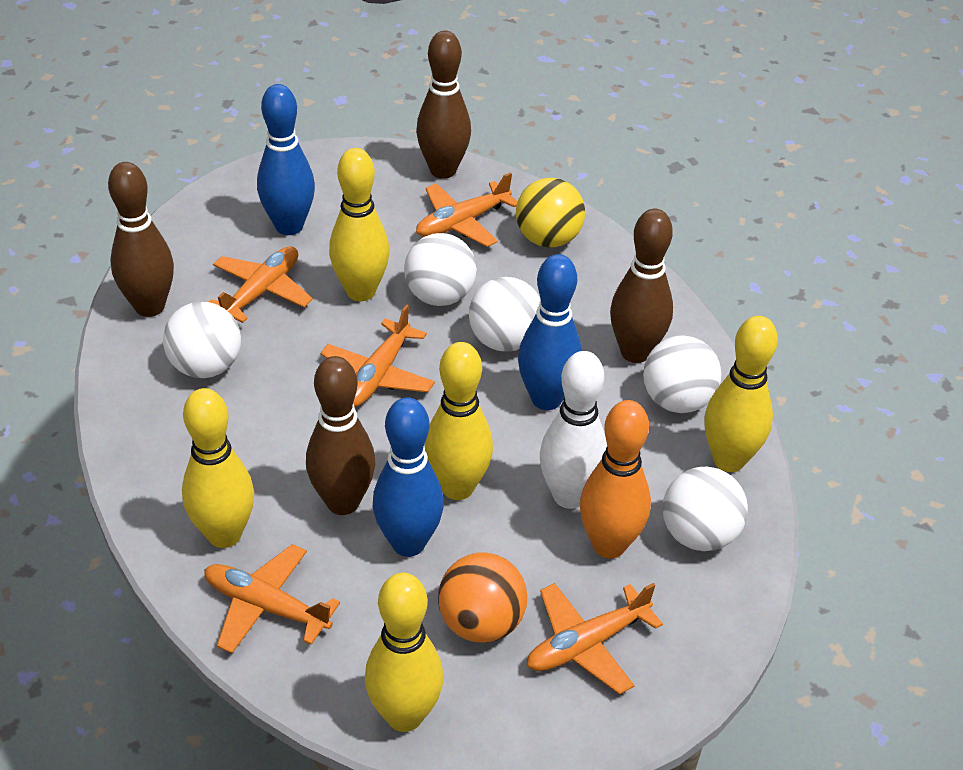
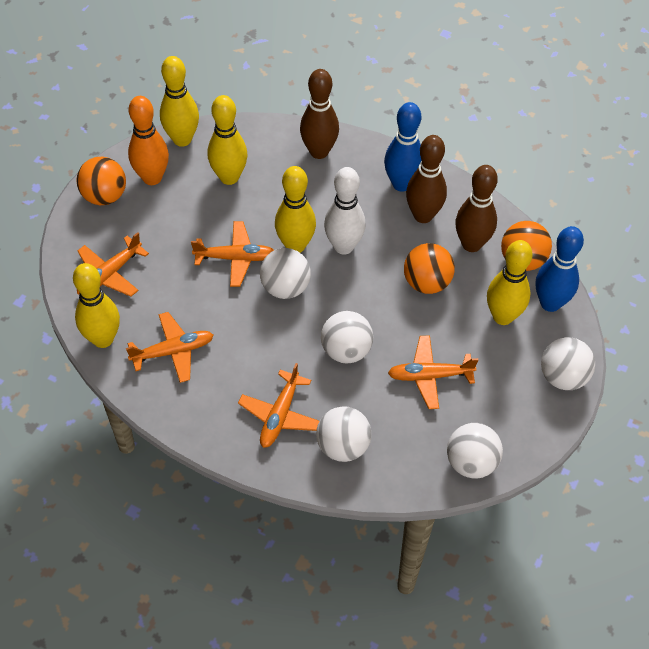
blue bowling pin: 3 -> 2
brown bowling pin: 4 -> 3
orange ball: 1 -> 3
yellow ball: 1 -> 0

